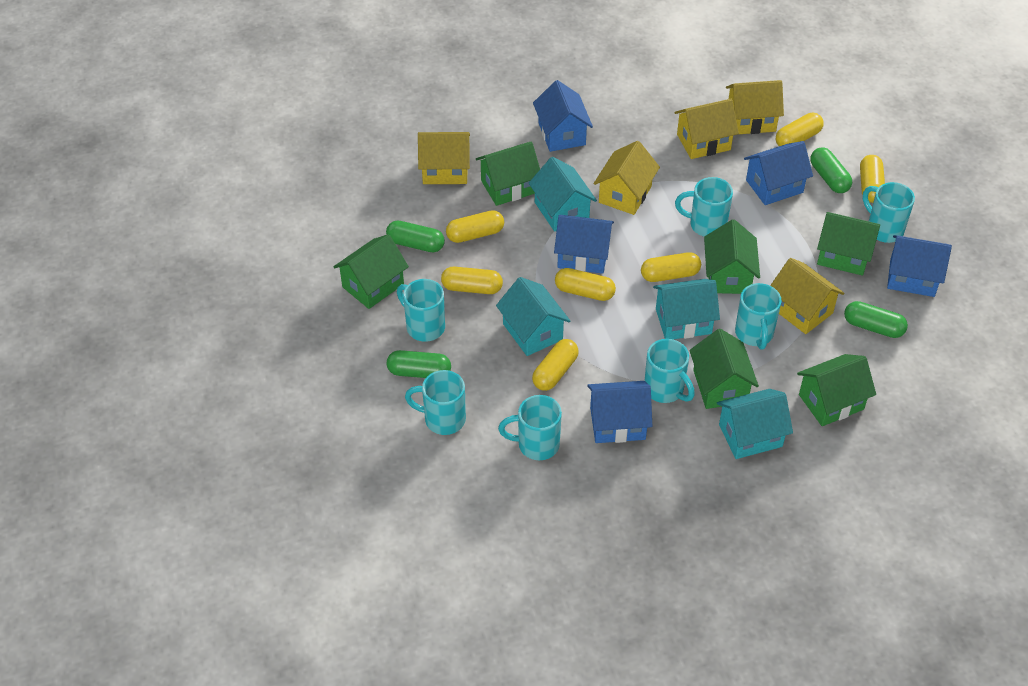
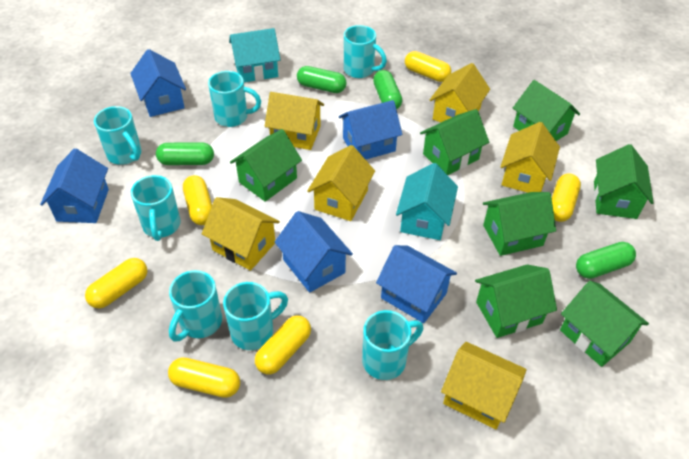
green house: 6 -> 7
turquoise house: 4 -> 2
yellow capsule: 7 -> 6
yellow house: 5 -> 6

